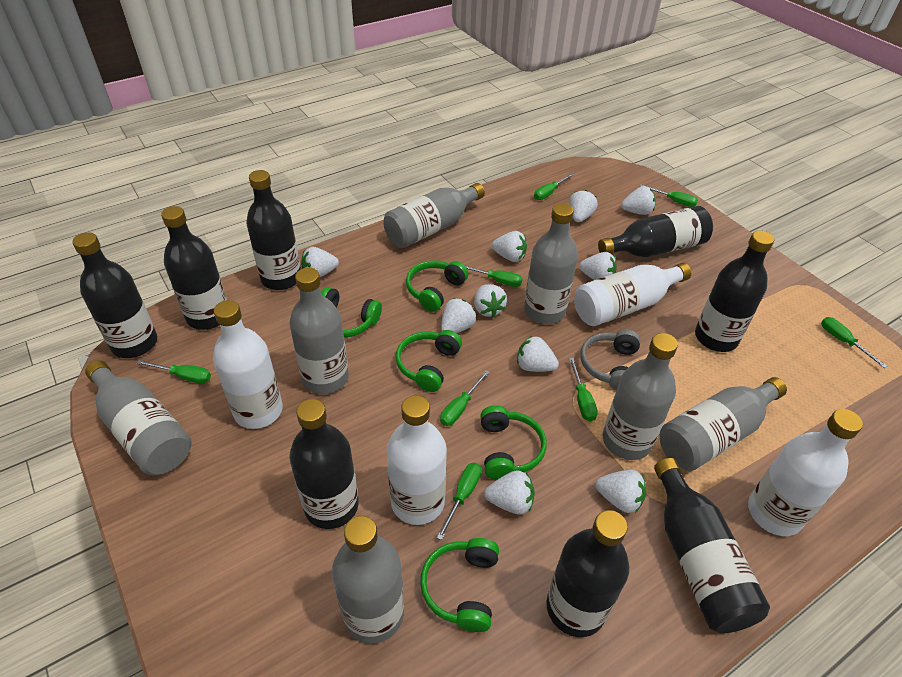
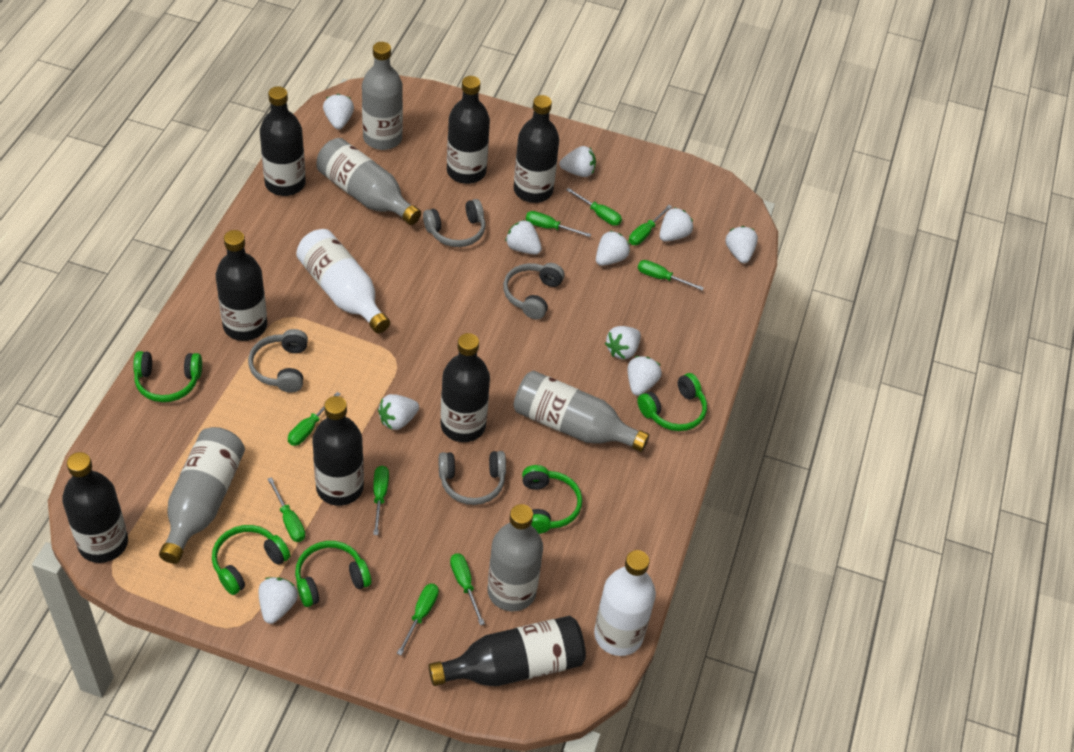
green screwdriver: 8 -> 9
grey bottle: 7 -> 5
grey headphones: 1 -> 4
white bottle: 4 -> 2

